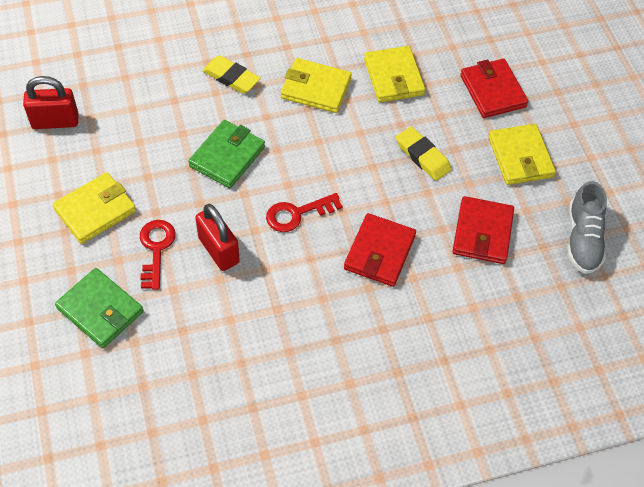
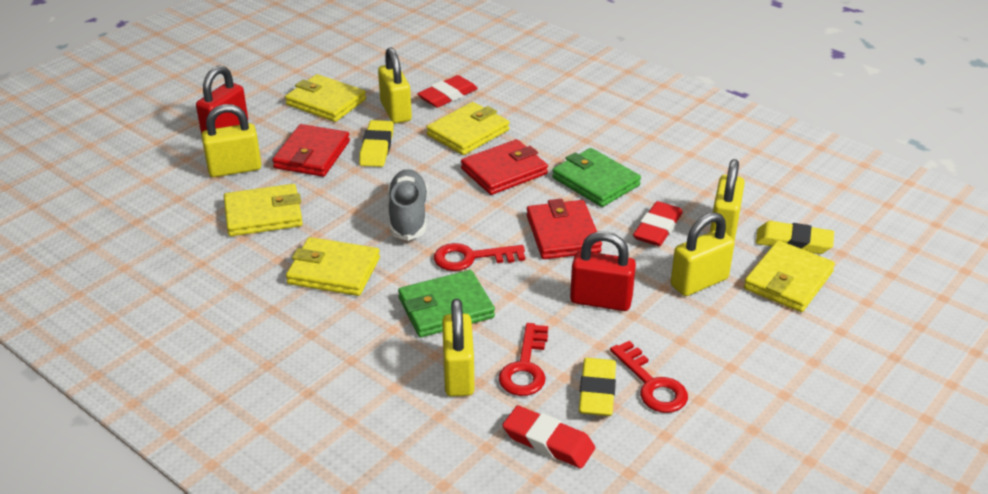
red eraser: 0 -> 3
red key: 2 -> 3
yellow eraser: 2 -> 3
yellow padlock: 0 -> 5
yellow wallet: 4 -> 5

